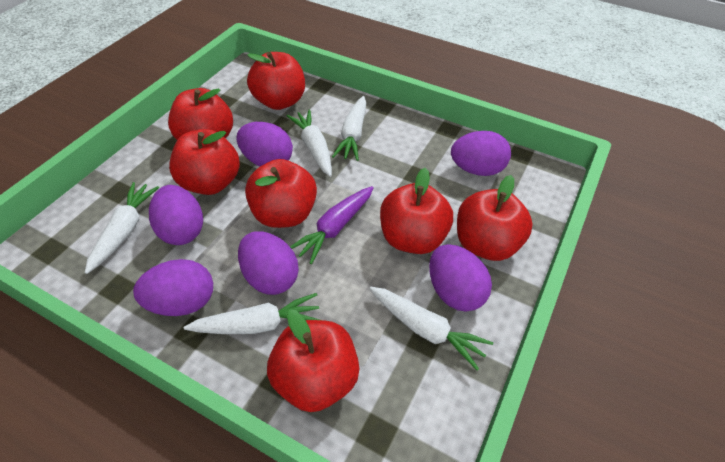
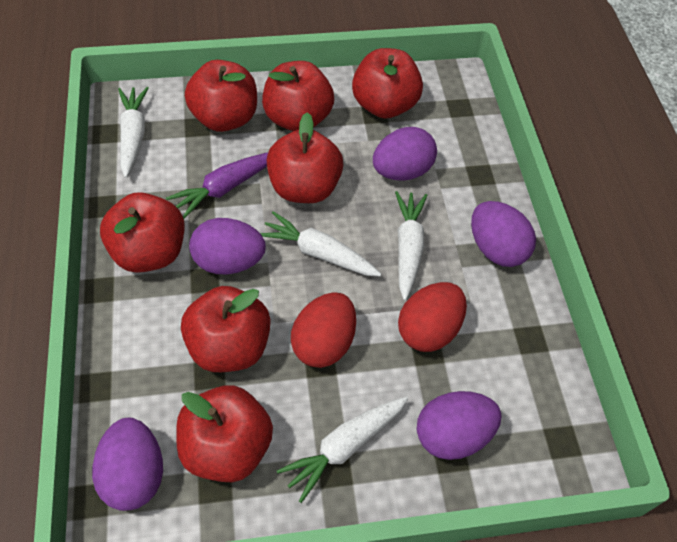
purple egg: 6 -> 5
red egg: 0 -> 2
white carrot: 5 -> 4

